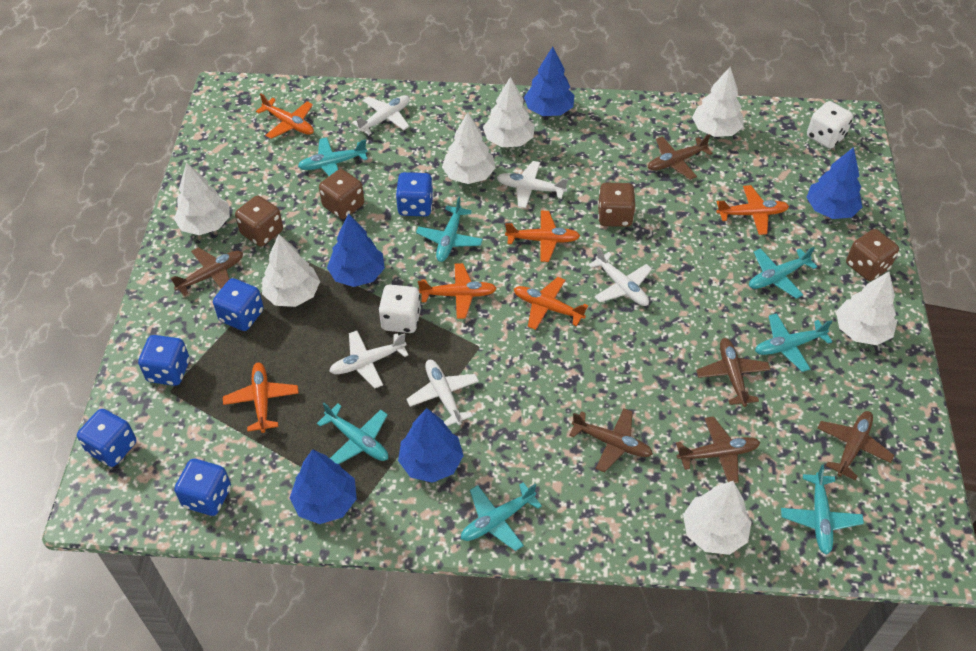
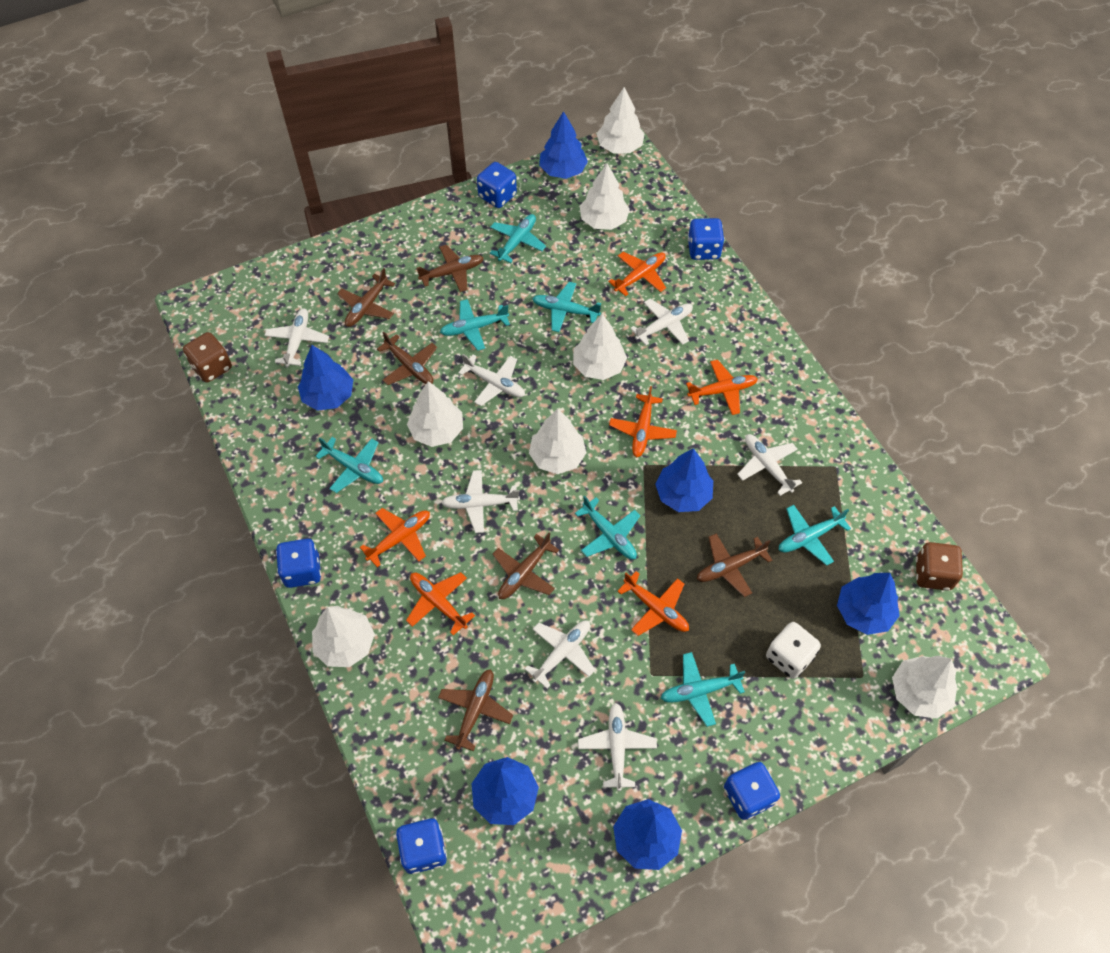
blue tree: 5 -> 6
brown dice: 4 -> 2
white dice: 2 -> 1
white plane: 5 -> 7

